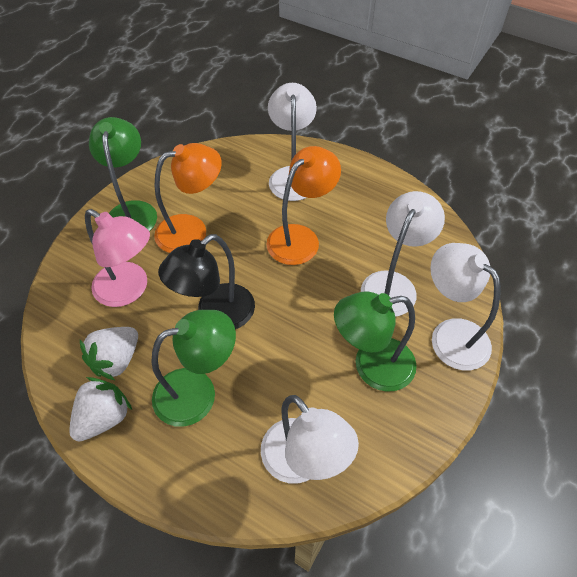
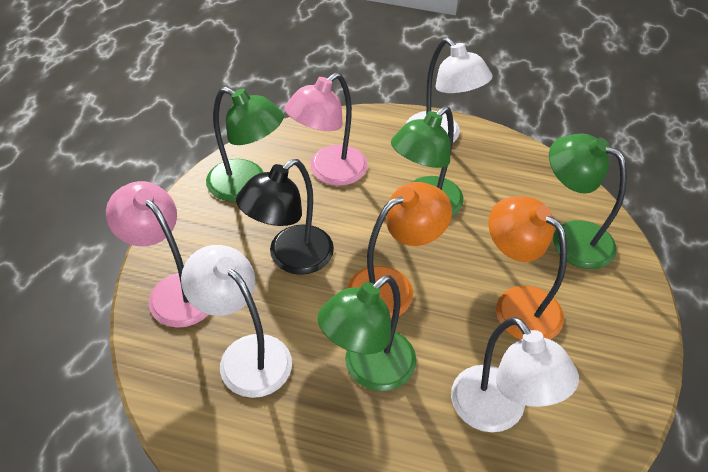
green lamp: 3 -> 4
pink lamp: 1 -> 2
white lamp: 4 -> 3
white strawberry: 2 -> 0

